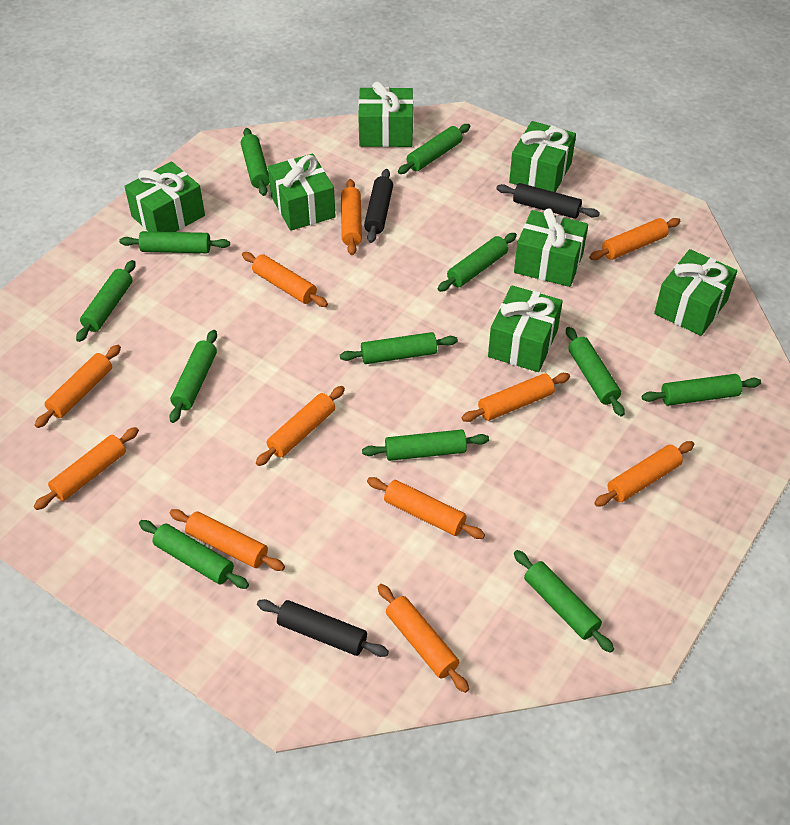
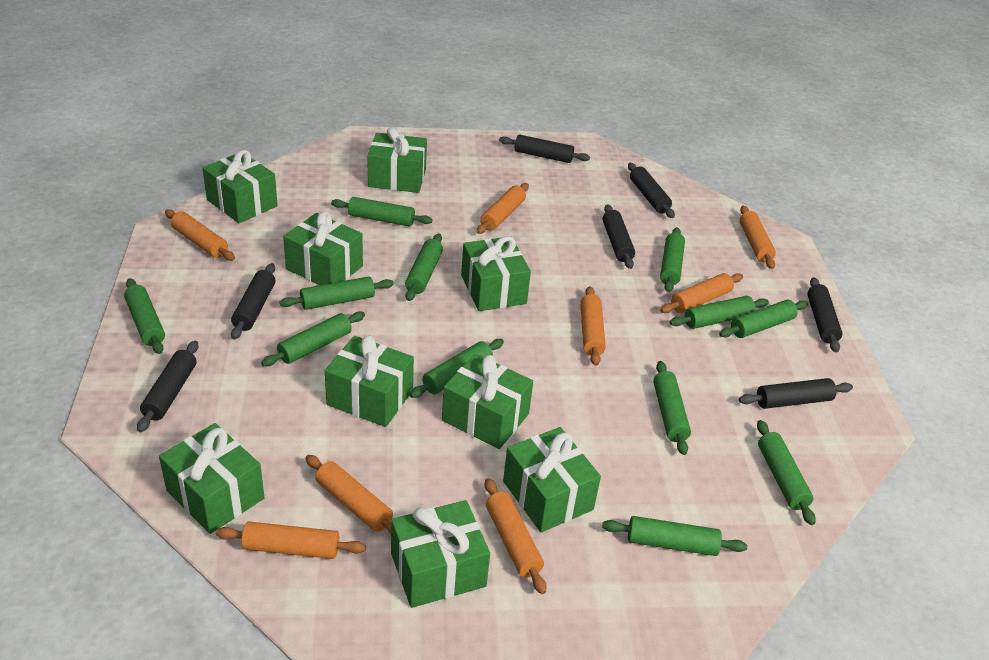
black rolling pin: 3 -> 7
green gift: 7 -> 9
orange rolling pin: 11 -> 8

